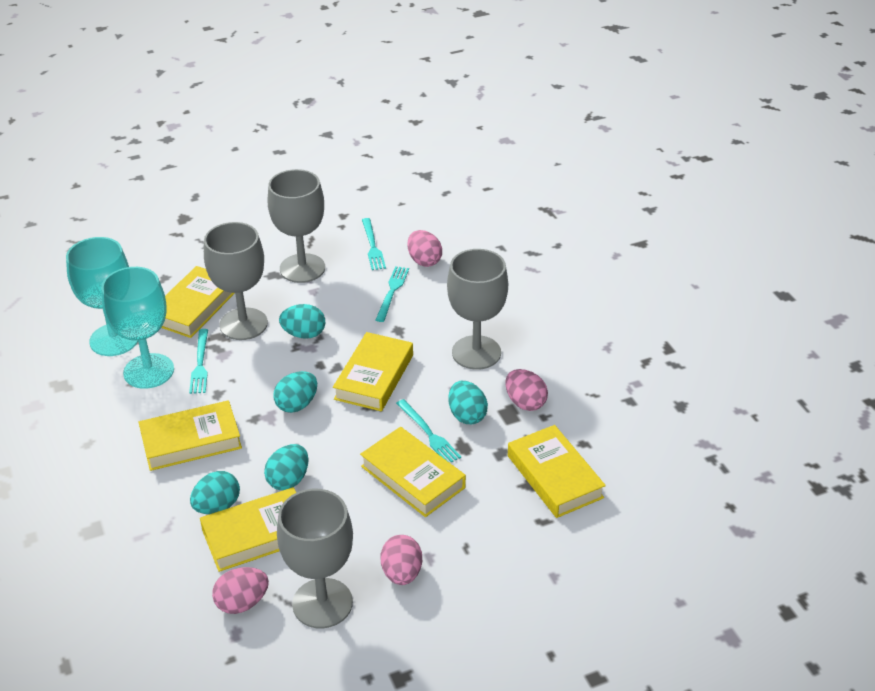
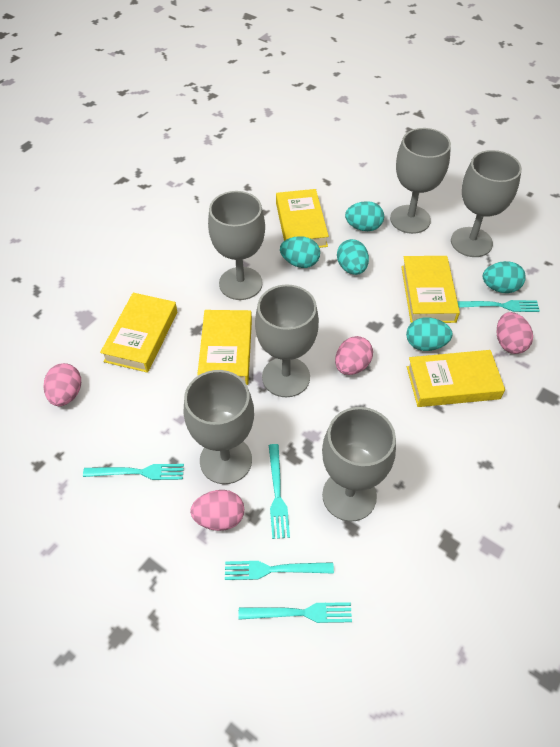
grey goblet: 4 -> 6
turquoise fork: 4 -> 5
turquoise goblet: 2 -> 0
yellow book: 6 -> 5

